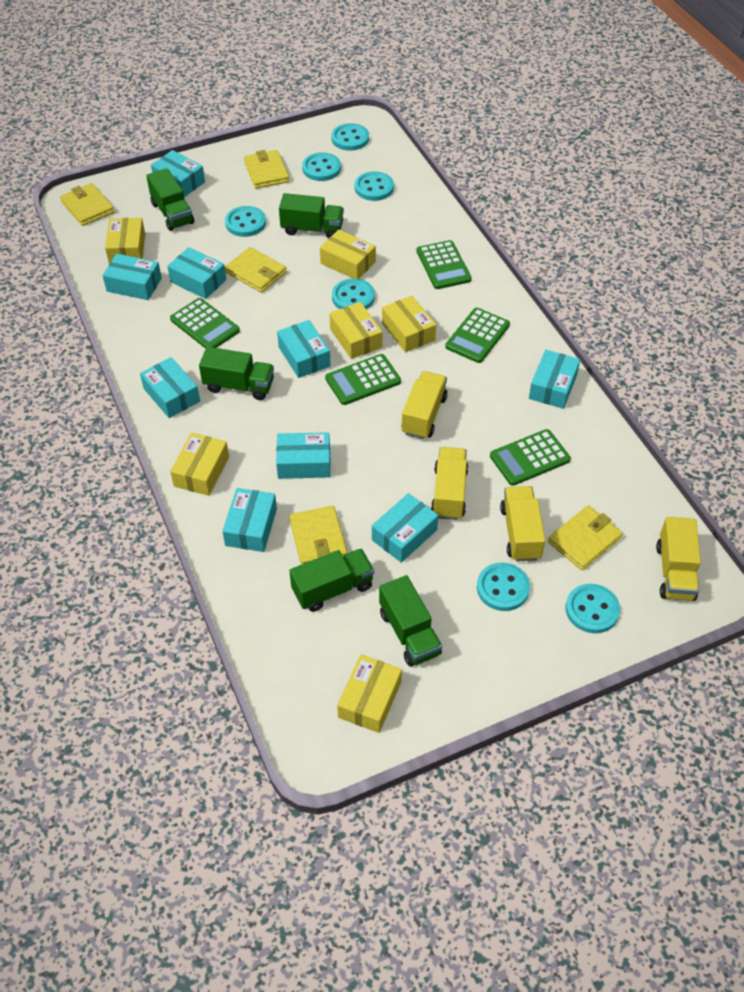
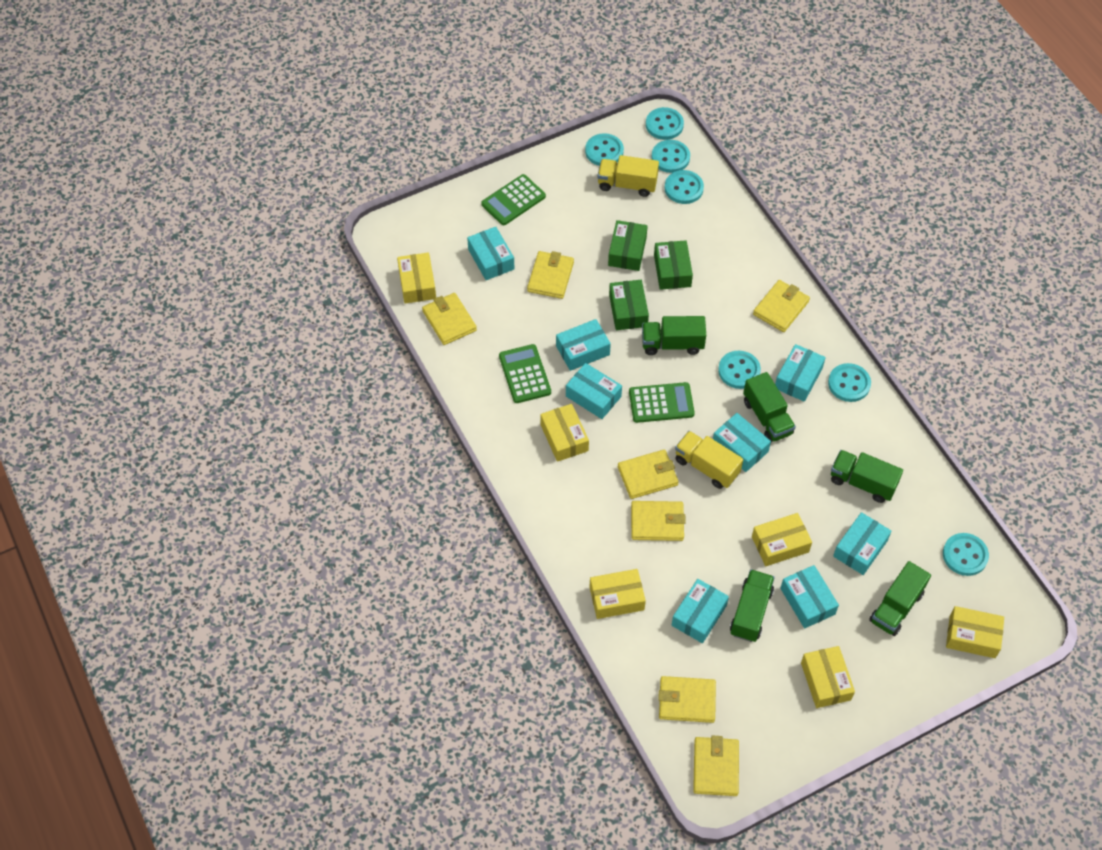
green box: 0 -> 3
green calculator: 5 -> 3
turquoise box: 9 -> 8
yellow truck: 4 -> 2
yellow wallet: 5 -> 7

